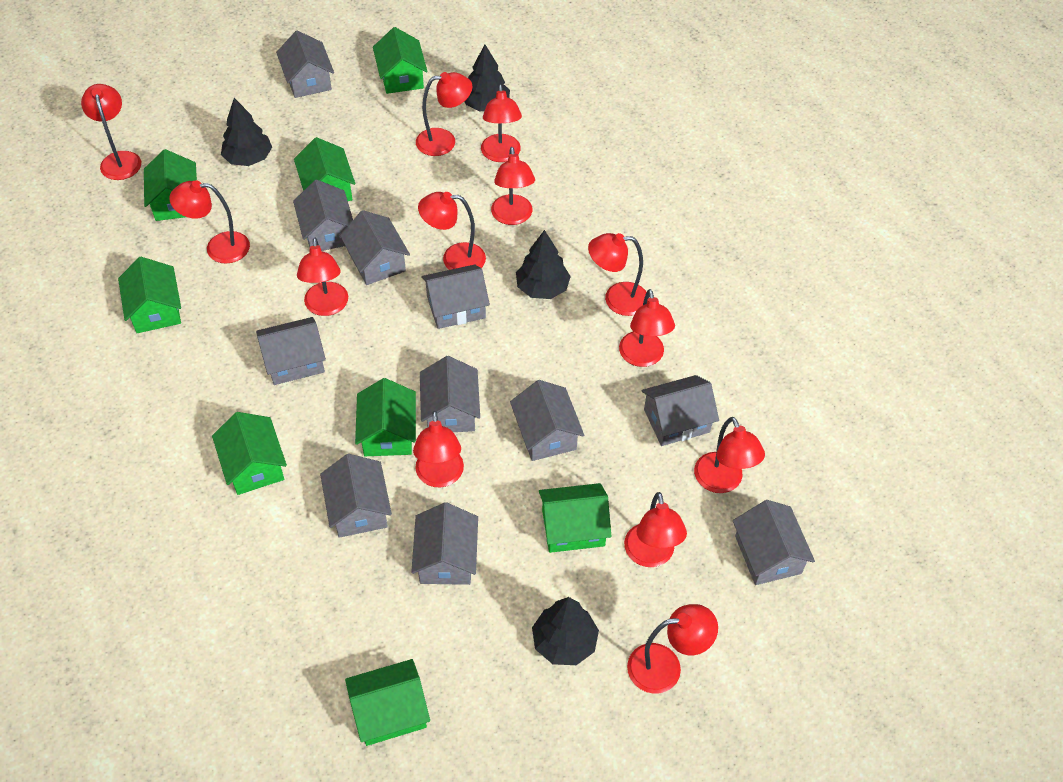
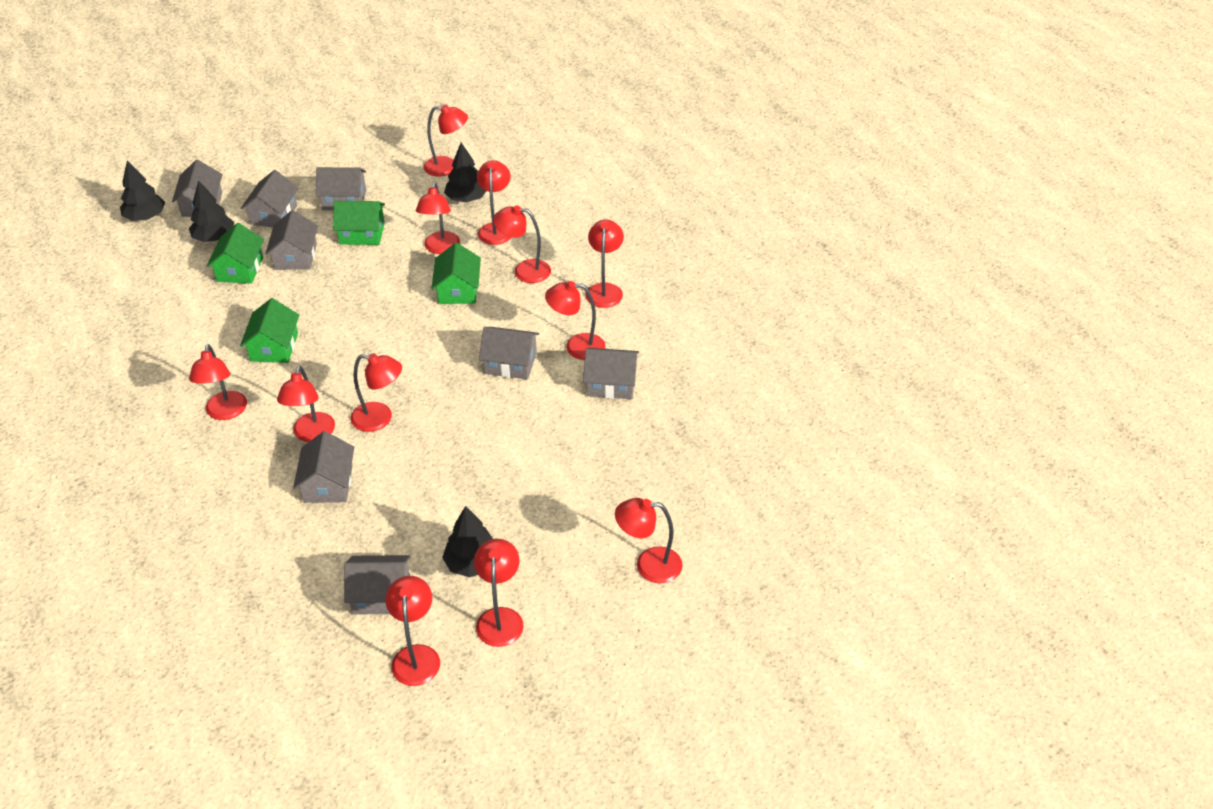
green house: 8 -> 4
grey house: 11 -> 8
red lamp: 13 -> 12

